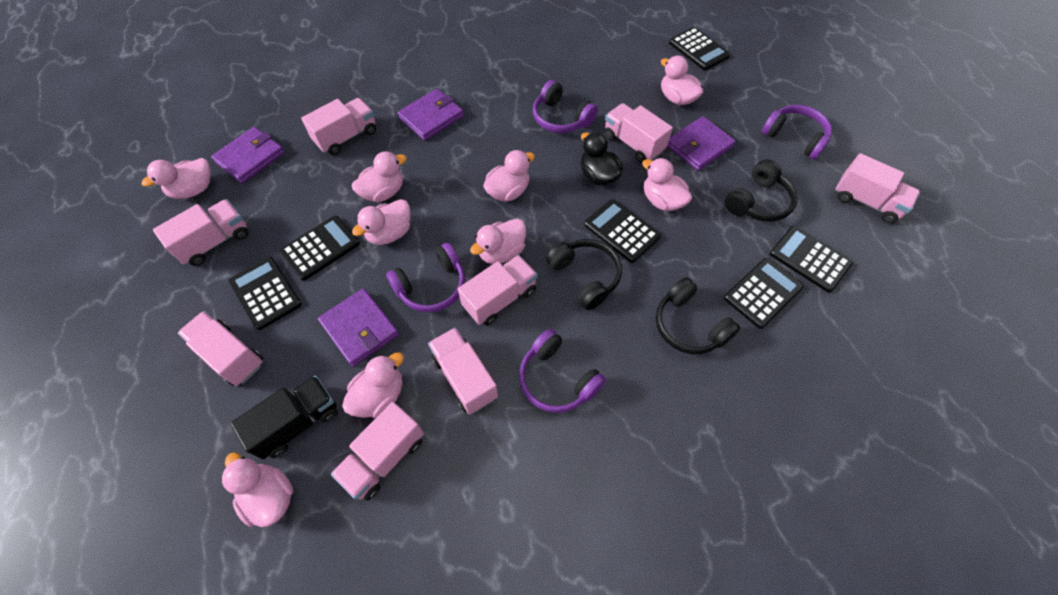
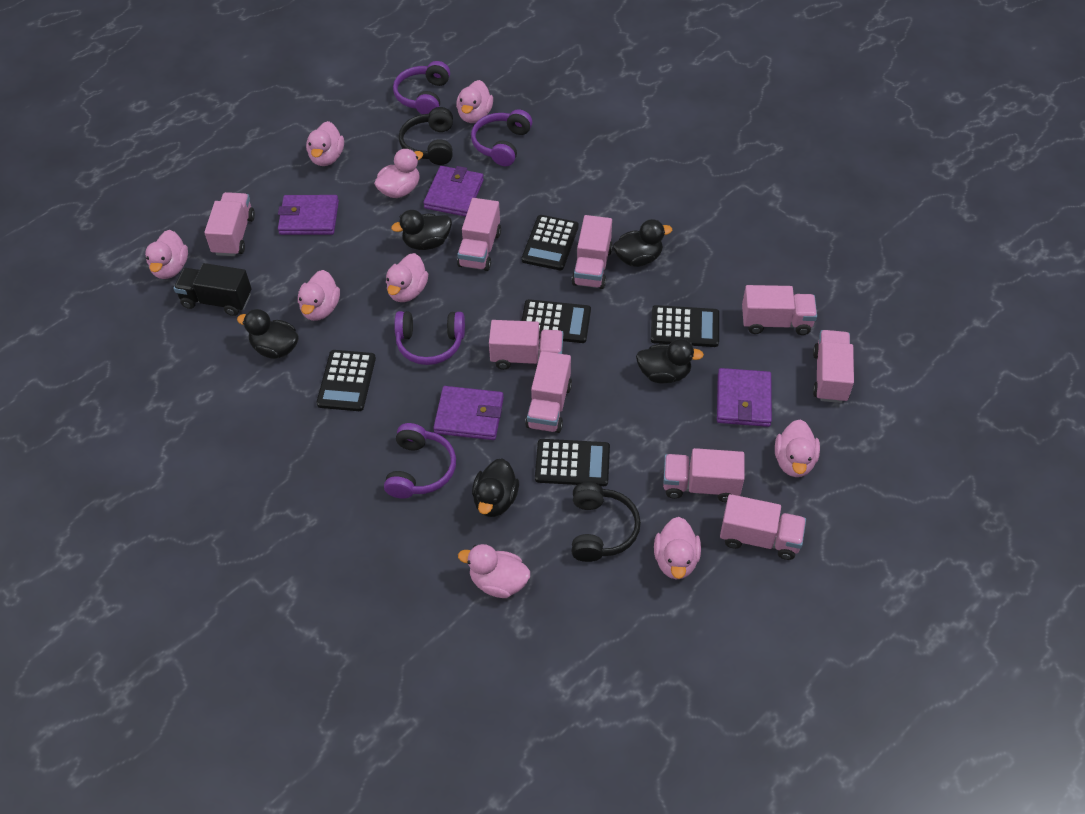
black calculator: 6 -> 5
black duck: 1 -> 5
black headphones: 3 -> 2
pink truck: 8 -> 9

